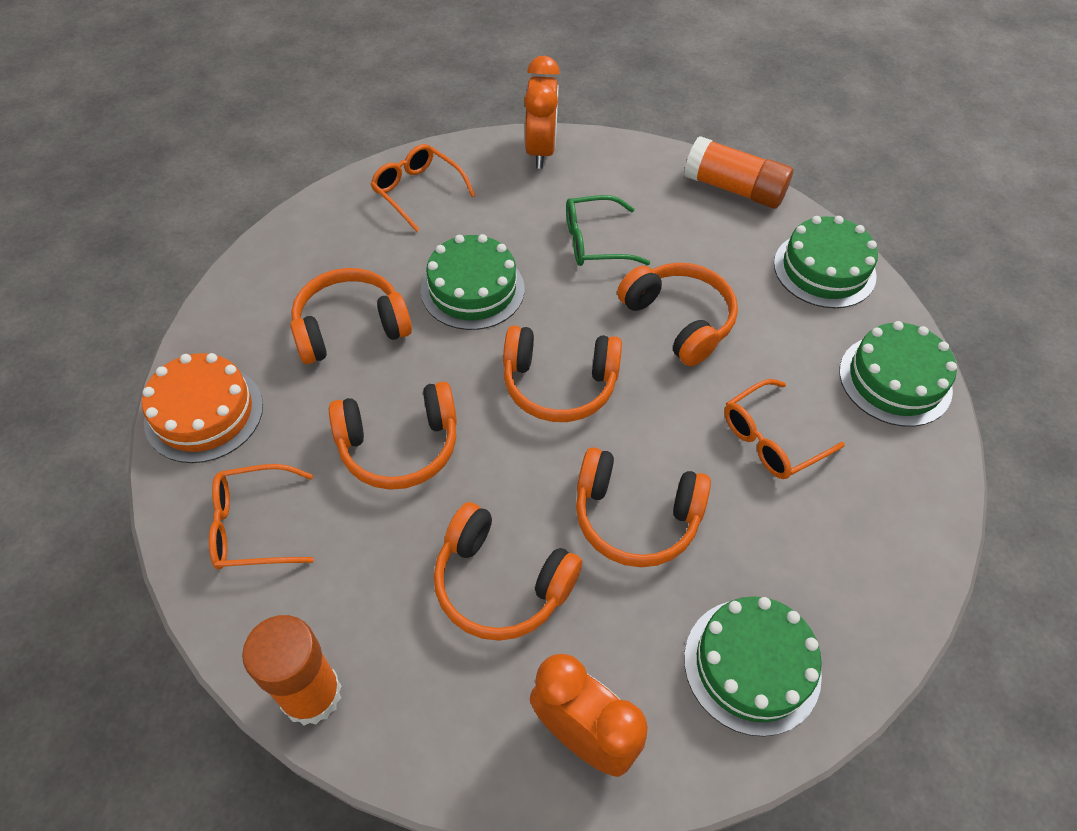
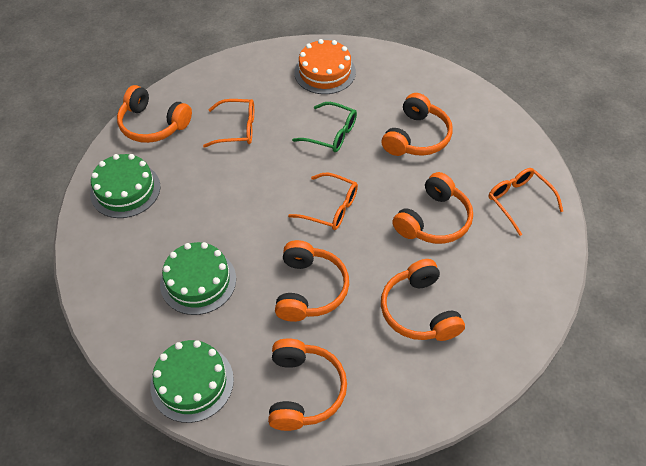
green cake: 4 -> 3
orange clock: 2 -> 0
orange glue stick: 2 -> 0

